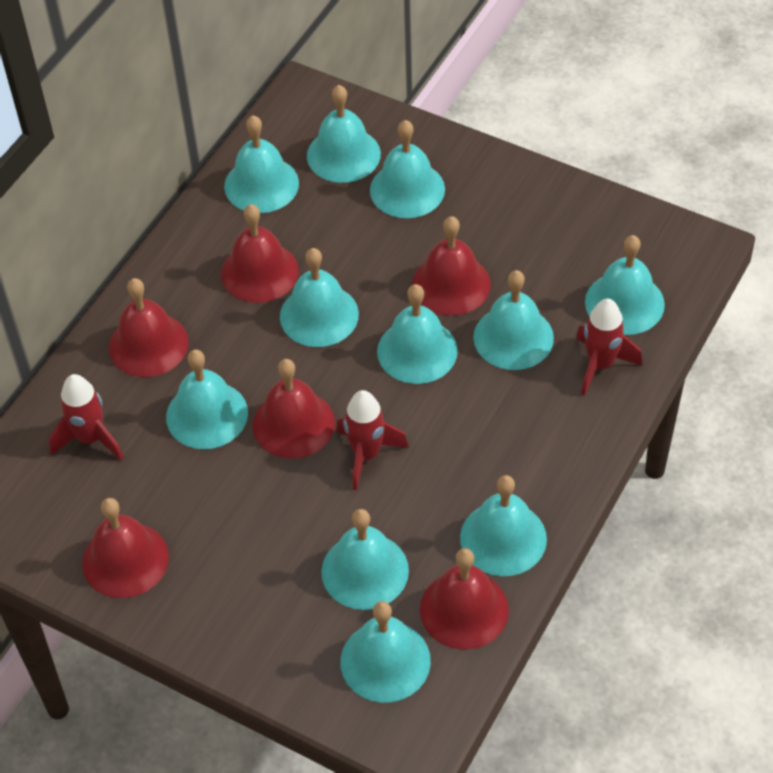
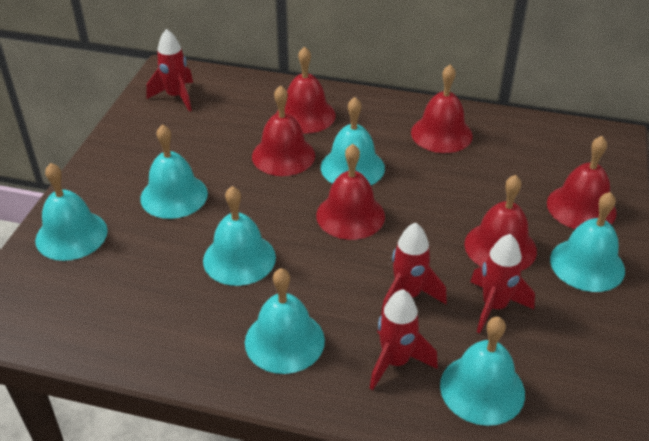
red rocket: 3 -> 4
turquoise bell: 11 -> 7

